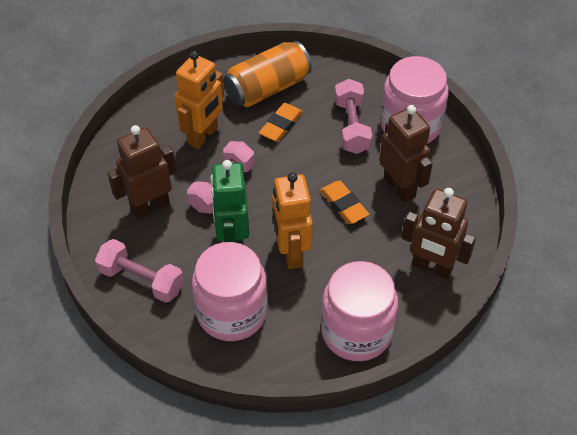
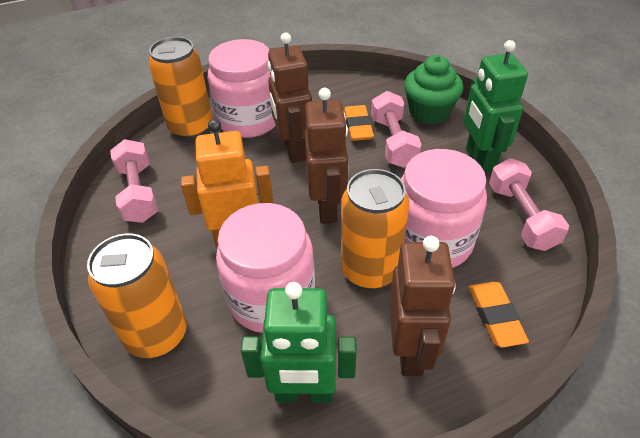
green cupcake: 0 -> 1
green robot: 1 -> 2
orange can: 1 -> 3
orange robot: 2 -> 1

